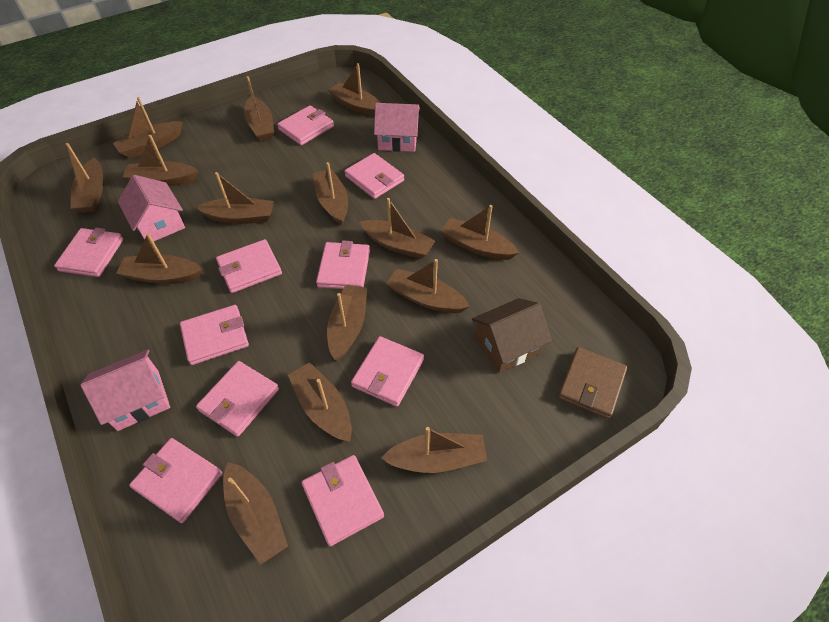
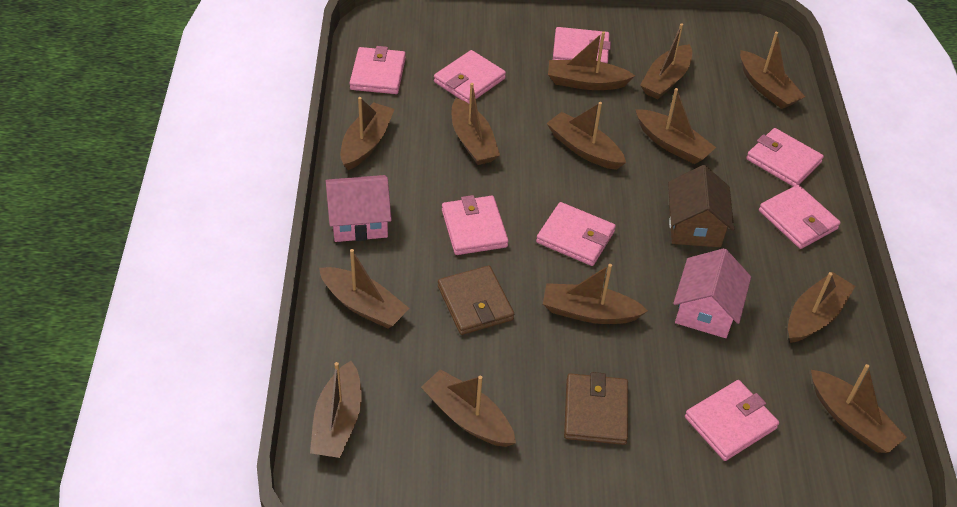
brown boat: 15 -> 13
brown wallet: 1 -> 2
pink house: 3 -> 2
pink wallet: 10 -> 8

